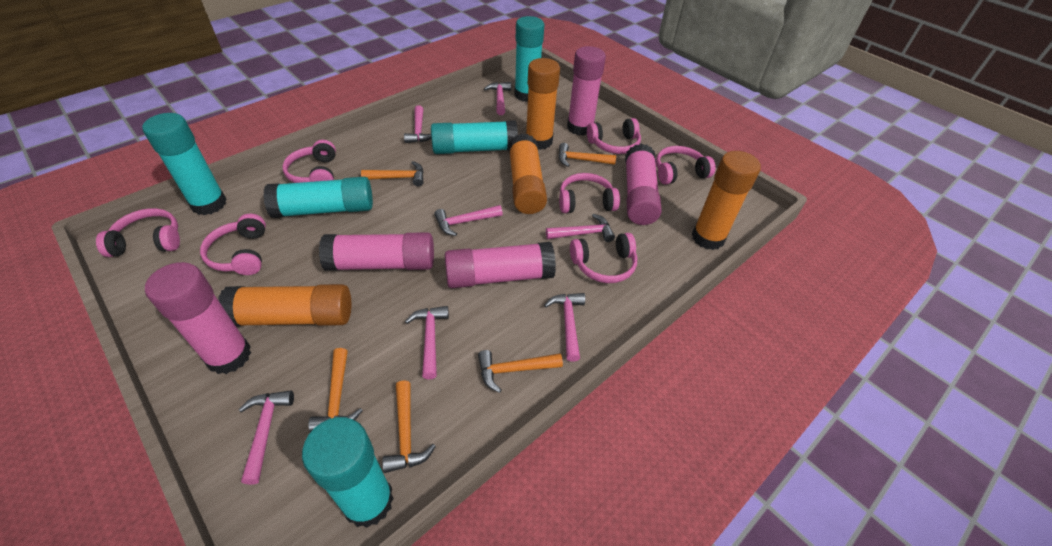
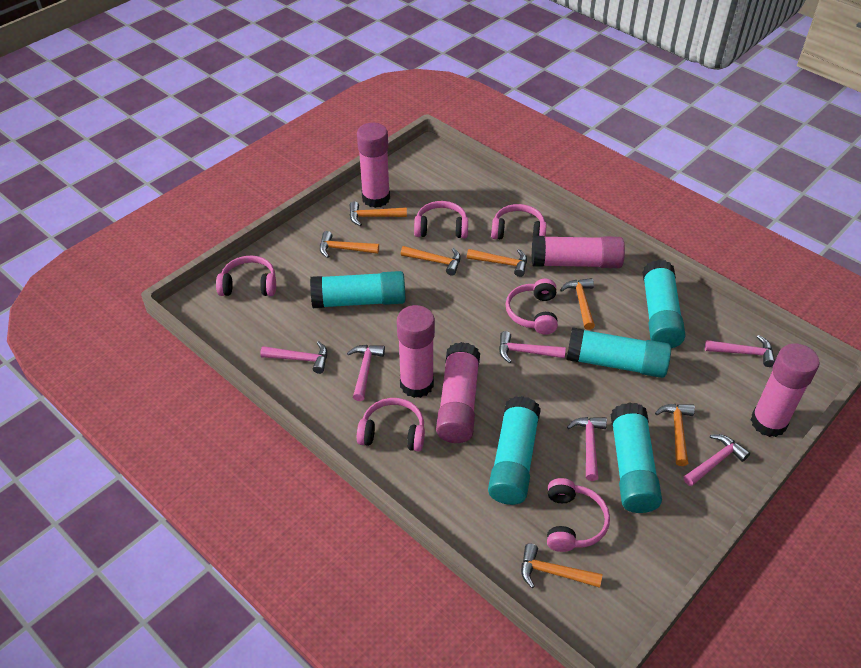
orange glue stick: 4 -> 0
orange hammer: 5 -> 7
pink hammer: 7 -> 6
pink headphones: 7 -> 6

